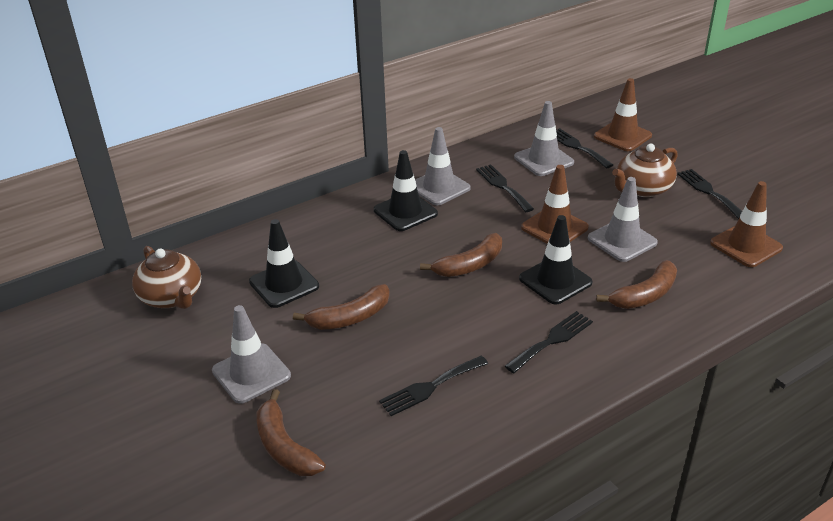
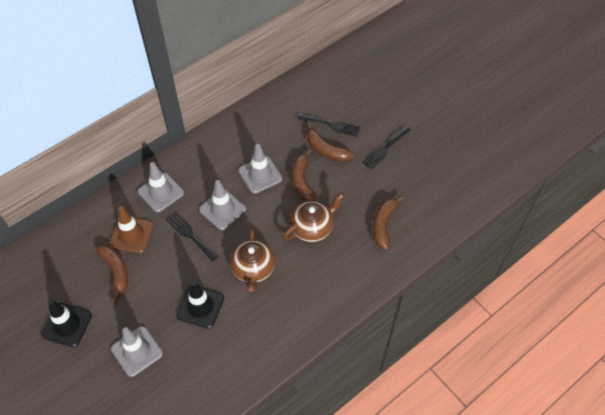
black fork: 5 -> 3
black traffic cone: 3 -> 2
brown traffic cone: 3 -> 1

